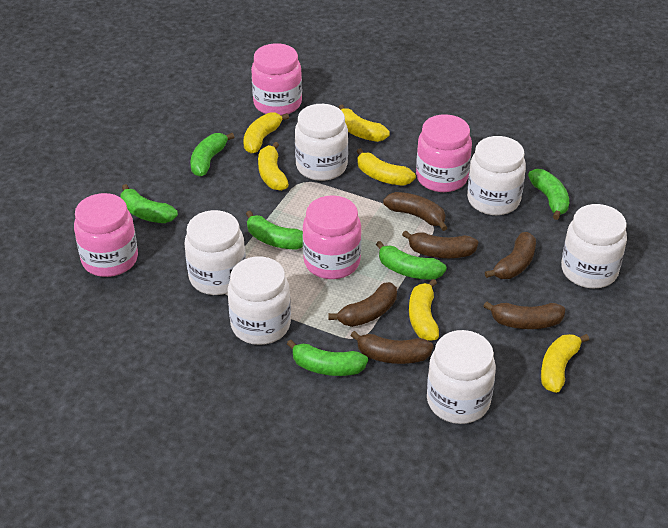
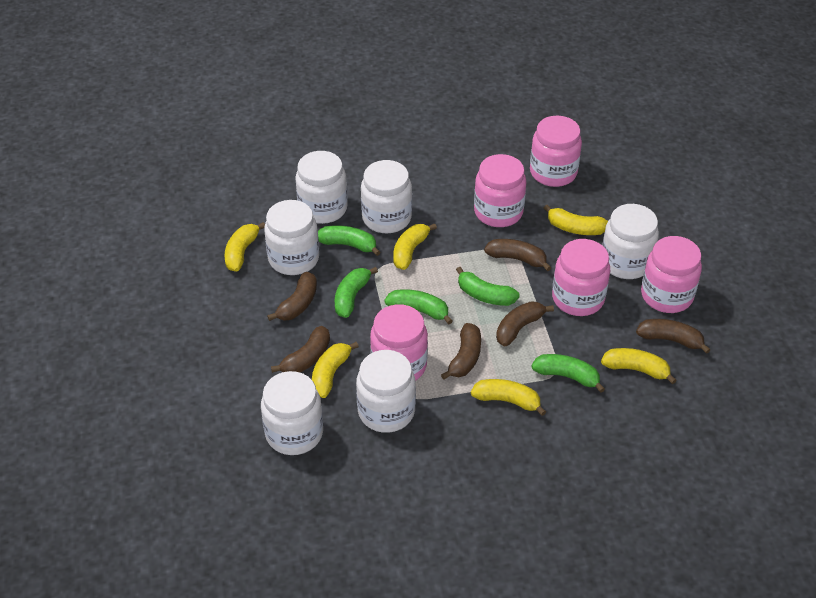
green banana: 6 -> 5
pink jar: 4 -> 5

